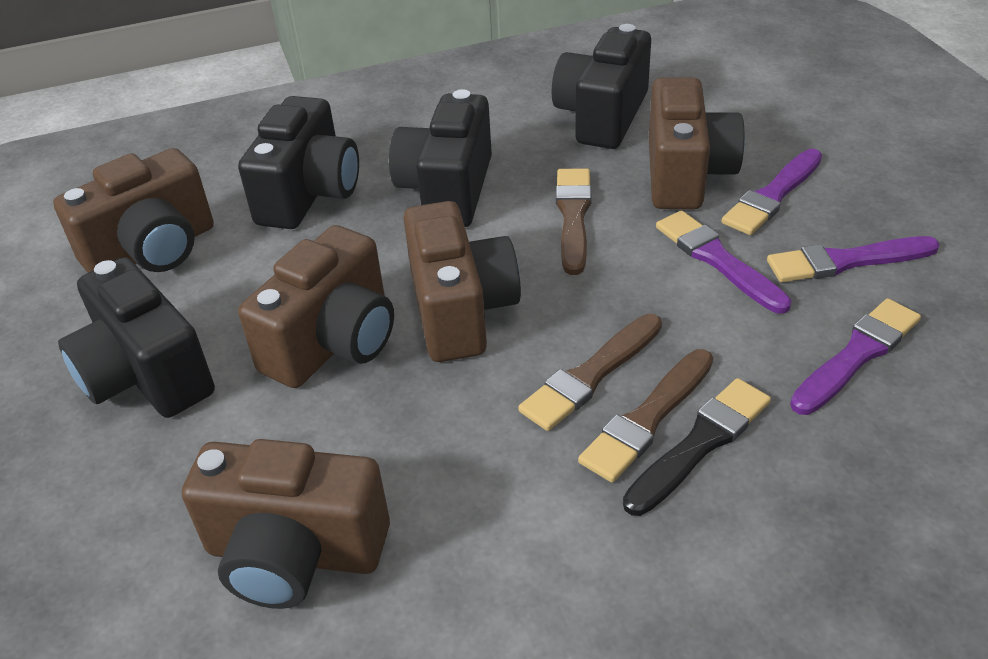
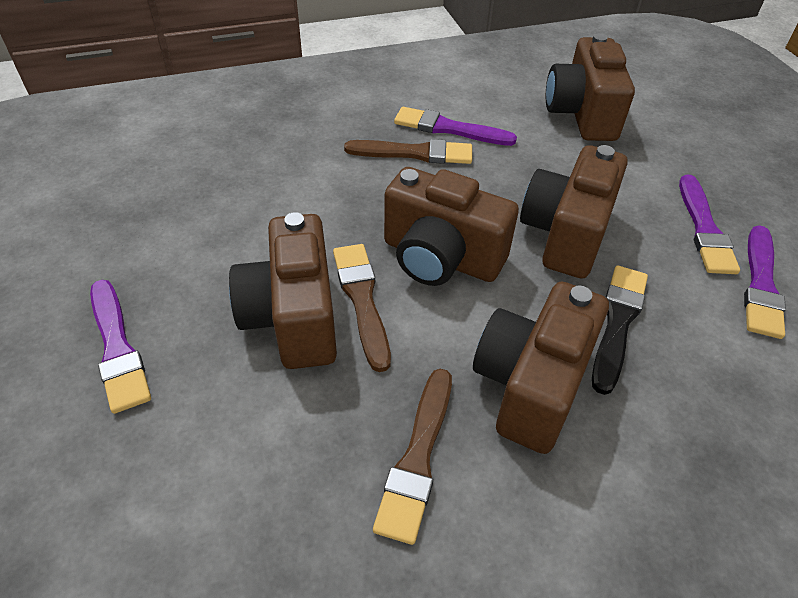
black camera: 4 -> 0

